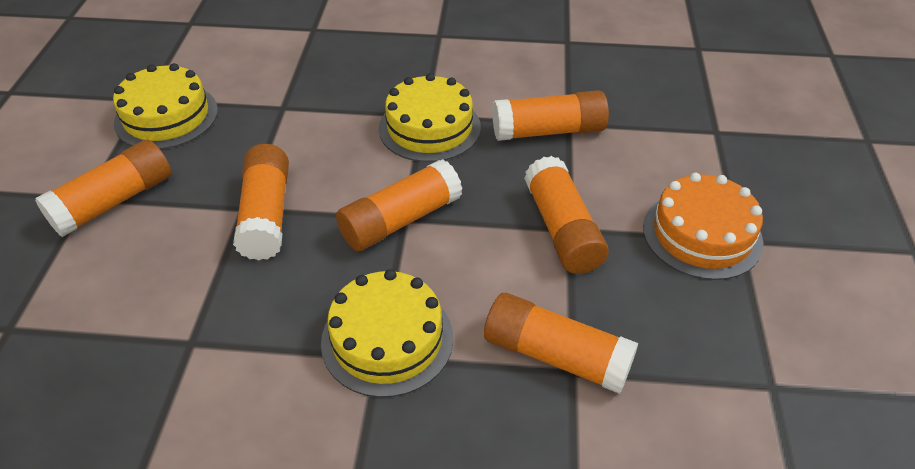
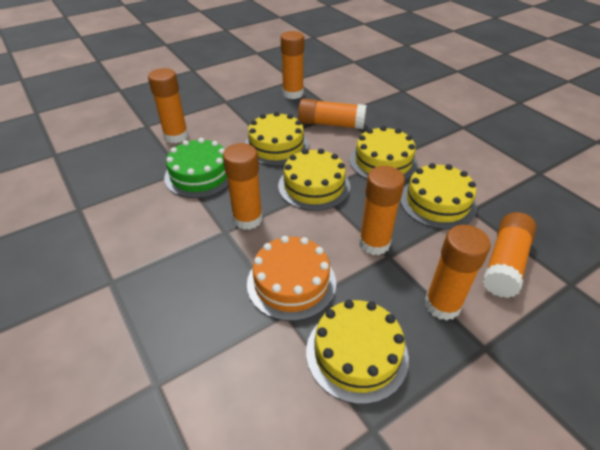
green cake: 0 -> 1
orange glue stick: 6 -> 7
yellow cake: 3 -> 5

